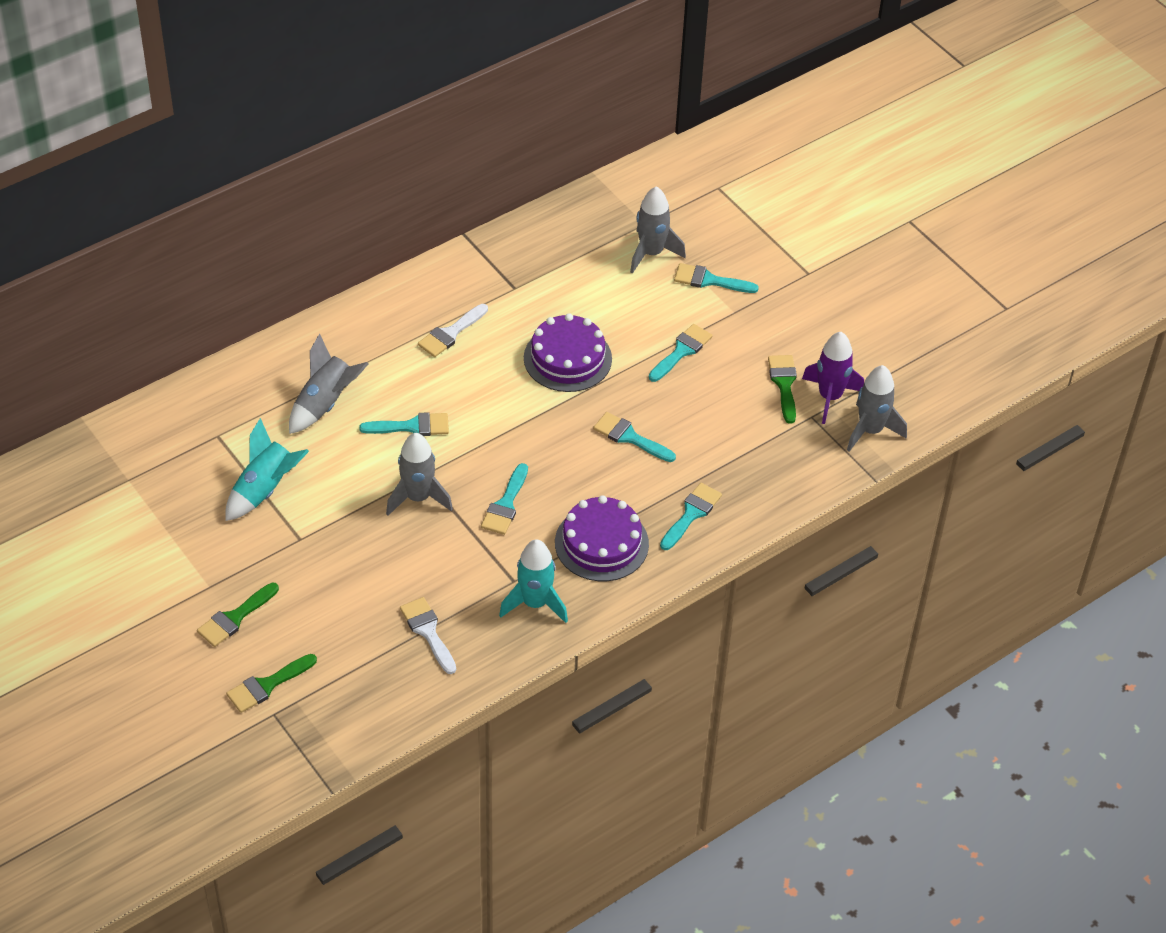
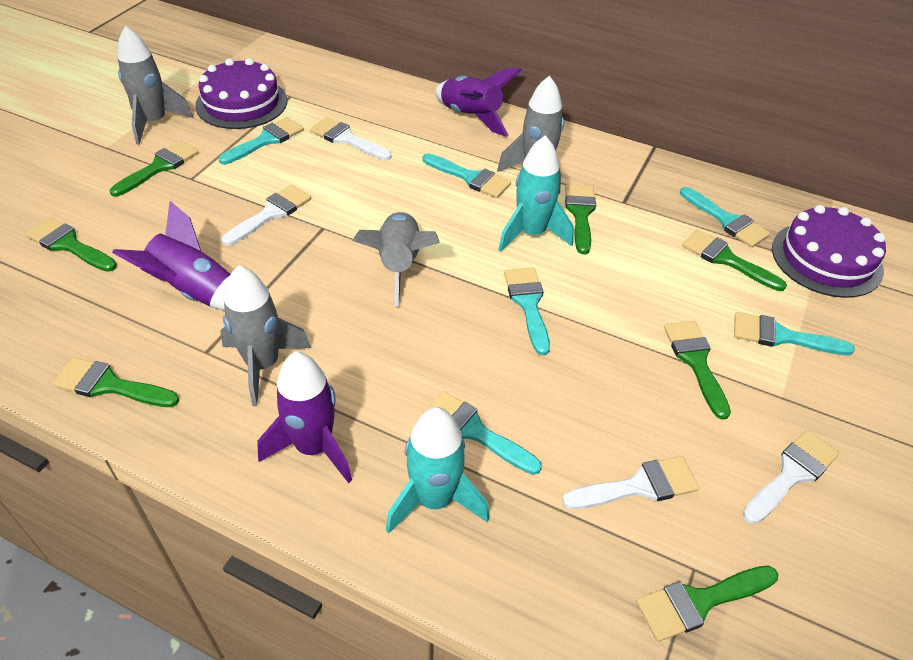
green brush: 3 -> 7
purple rocket: 1 -> 3
white brush: 2 -> 4

